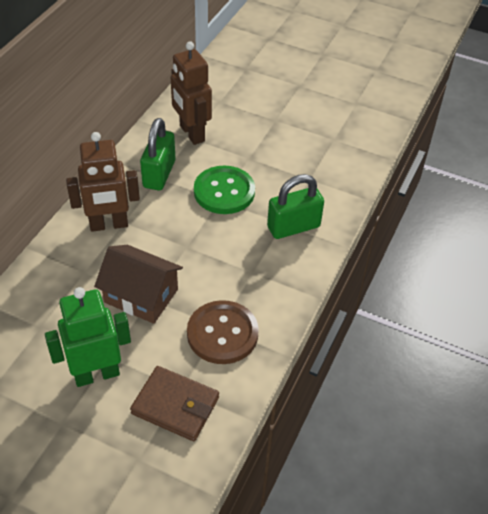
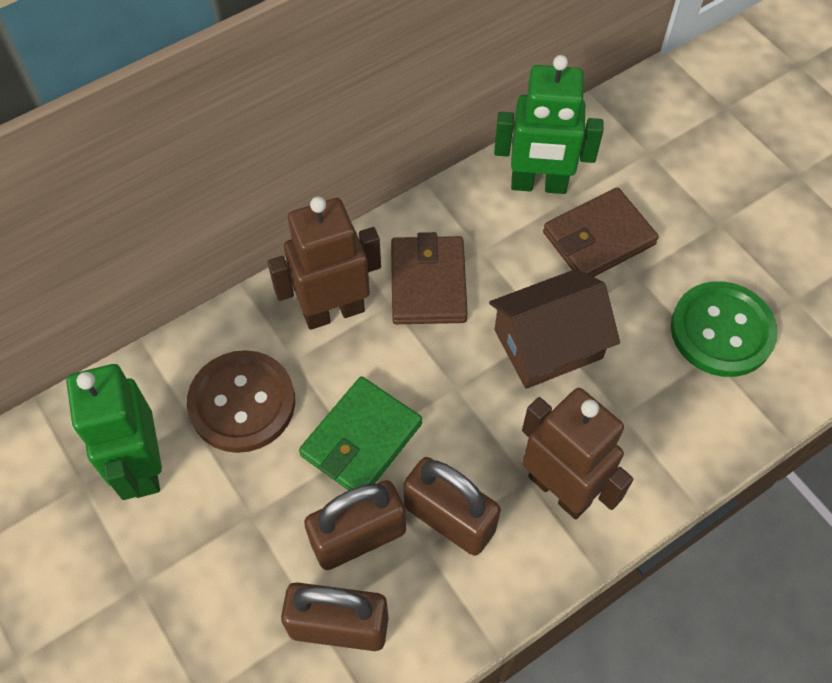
brown padlock: 0 -> 3
brown wallet: 1 -> 2
green padlock: 2 -> 0
green robot: 1 -> 2
green wallet: 0 -> 1

